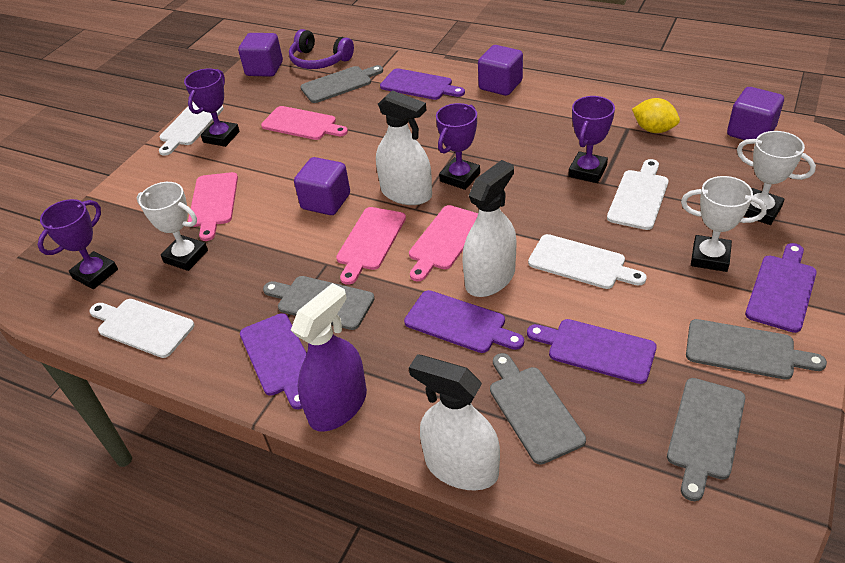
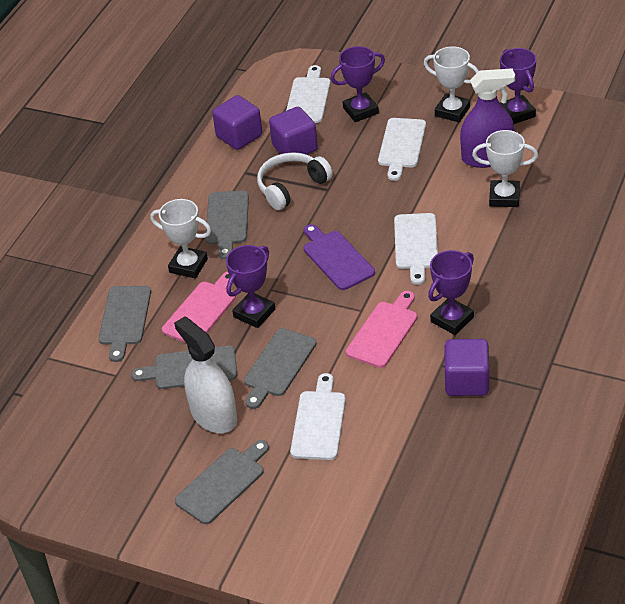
pink cutting board: 4 -> 2
purple cube: 4 -> 3
purple cutting board: 5 -> 1
purple headphones: 1 -> 0
white headphones: 0 -> 1
white spray bottle: 3 -> 1
yellow lemon: 1 -> 0

